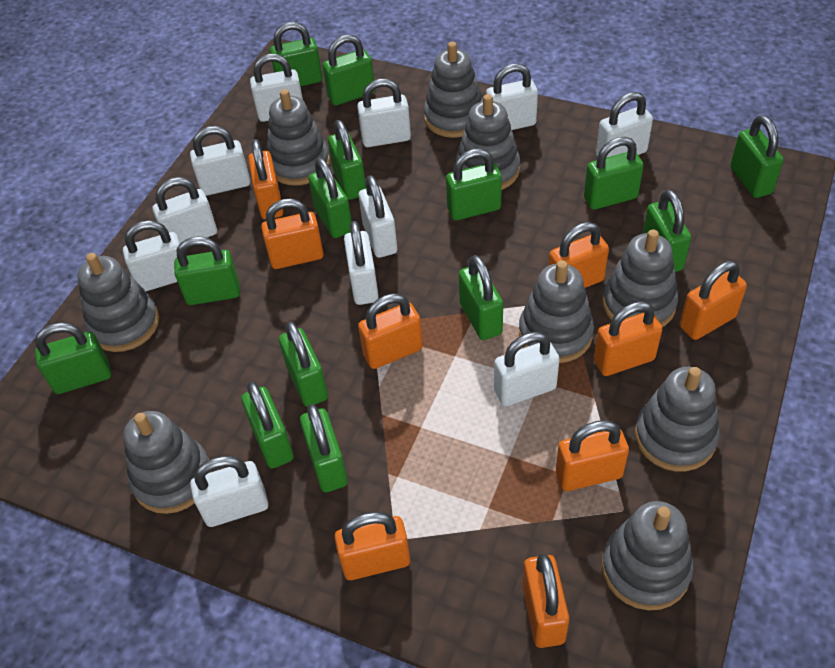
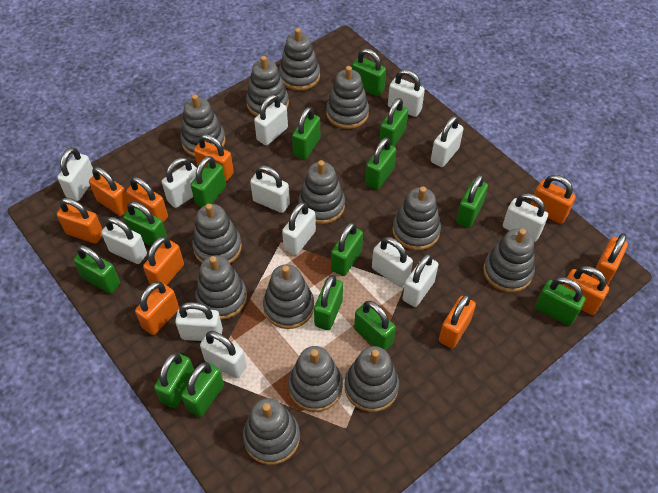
grey stacking toy: 9 -> 13
orange padlock: 9 -> 10
white padlock: 11 -> 13

